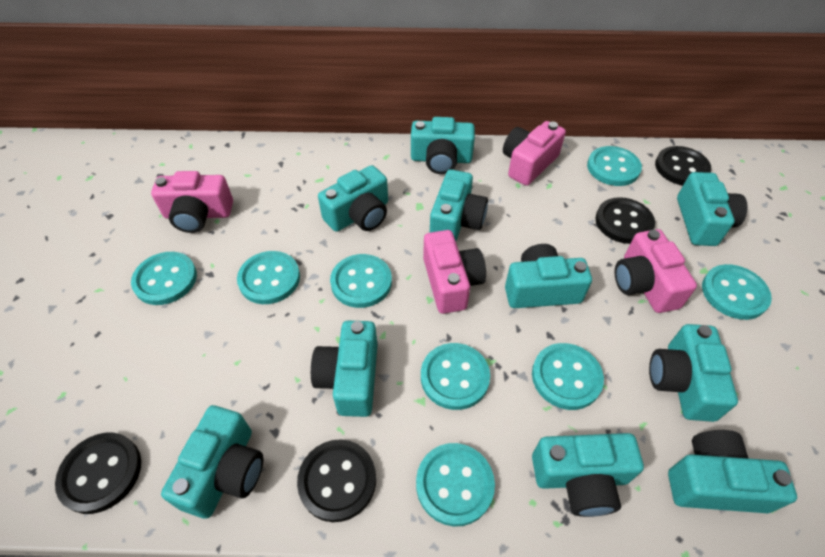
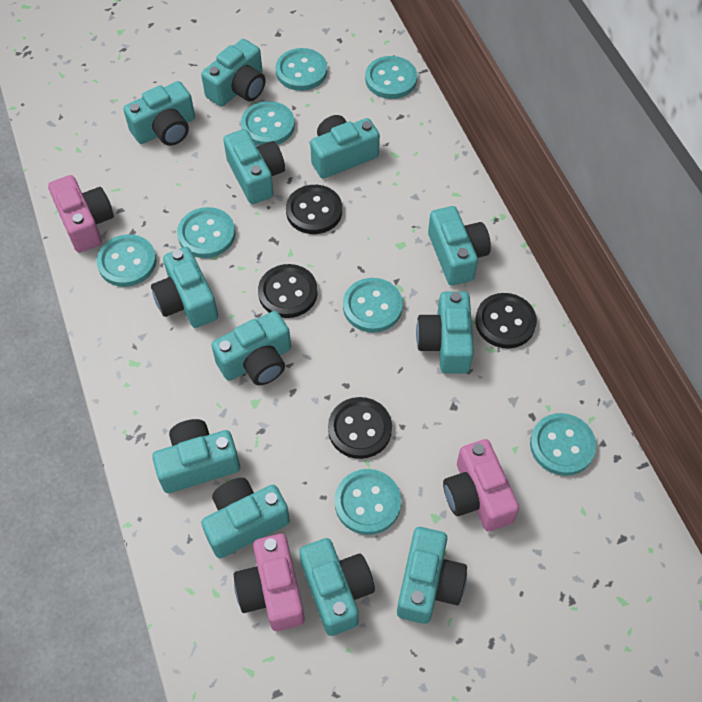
pink camera: 4 -> 3
turquoise camera: 10 -> 12

